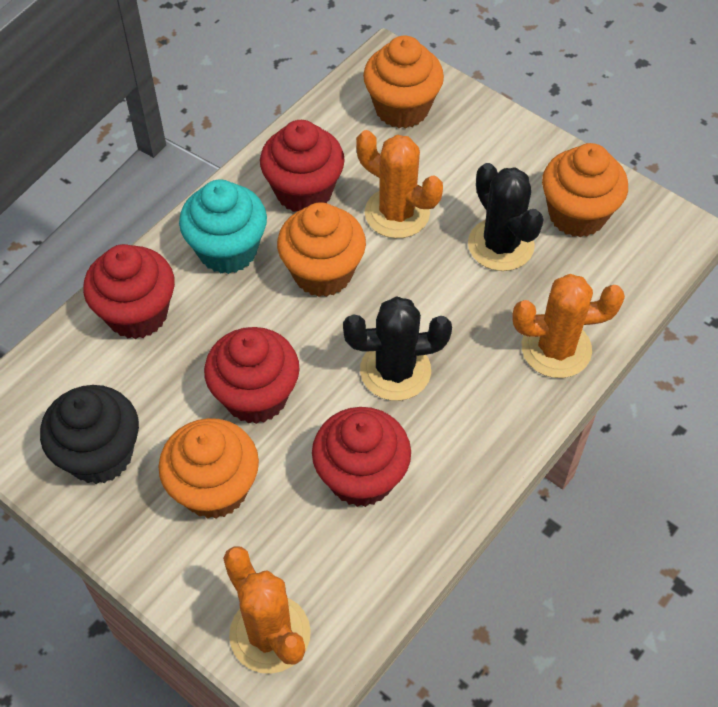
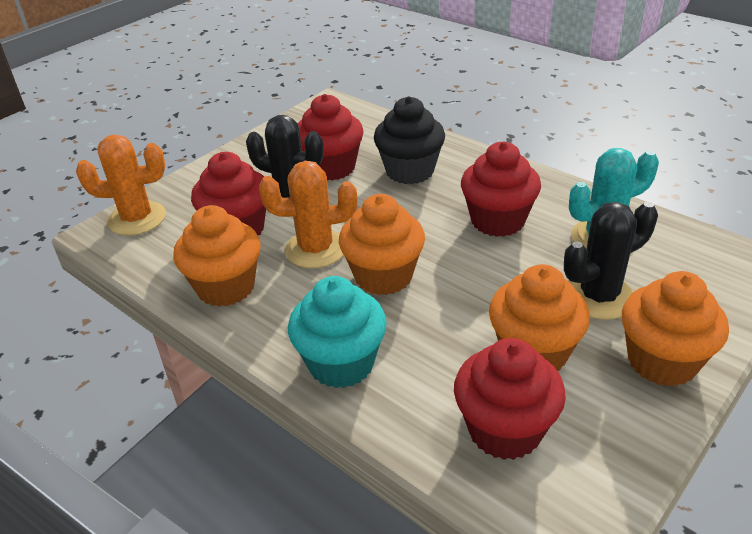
orange cactus: 3 -> 2
turquoise cactus: 0 -> 1

